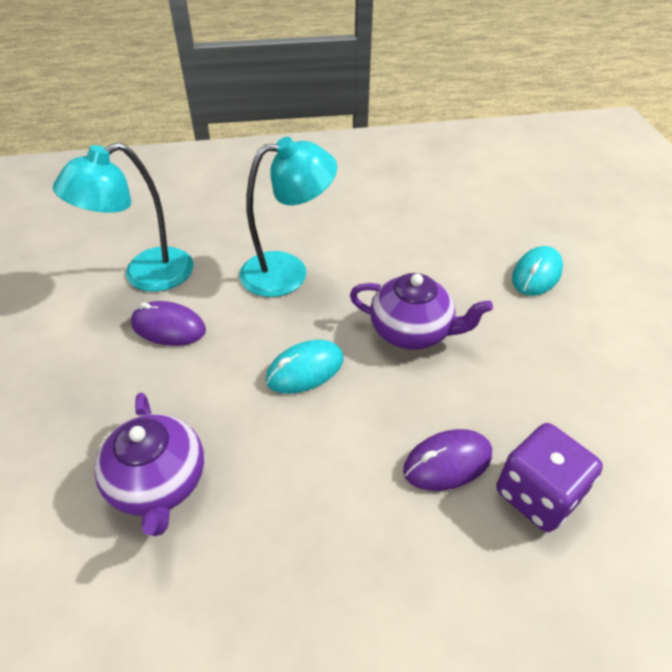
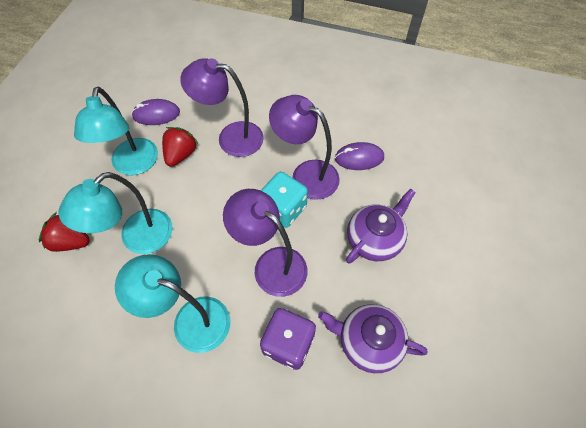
purple lamp: 0 -> 3
red strawberry: 0 -> 2
turquoise dice: 0 -> 1
turquoise lamp: 2 -> 3
turquoise mouse: 2 -> 0

